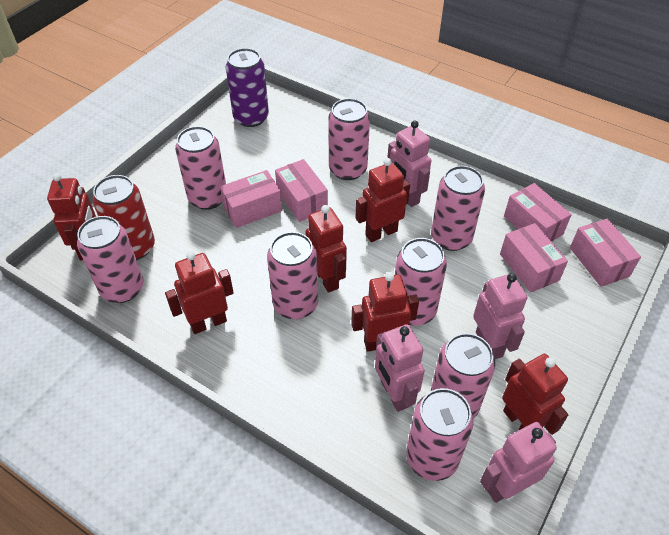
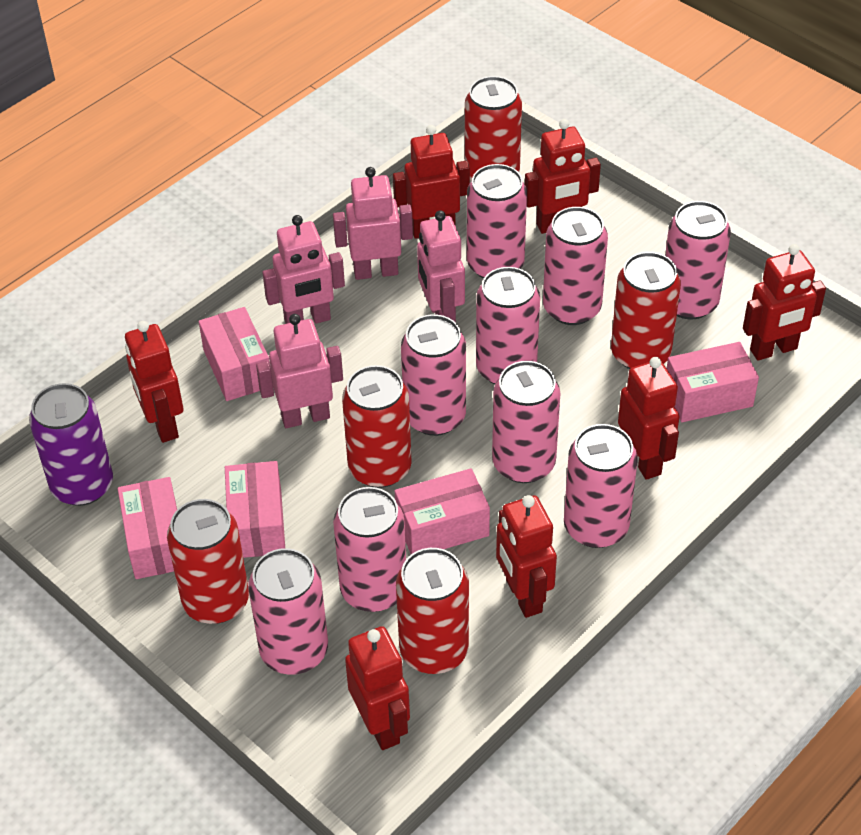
pink can: 8 -> 9
red can: 1 -> 5
red robot: 6 -> 7

